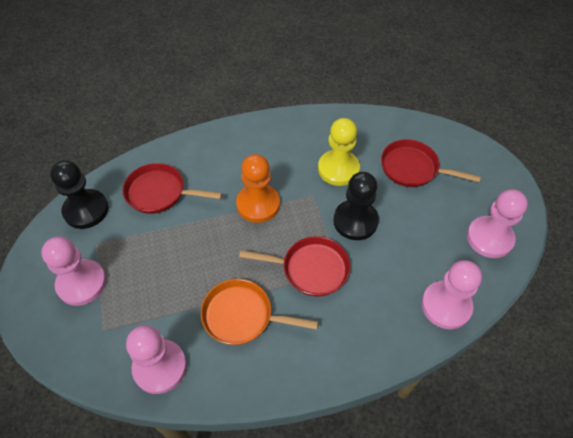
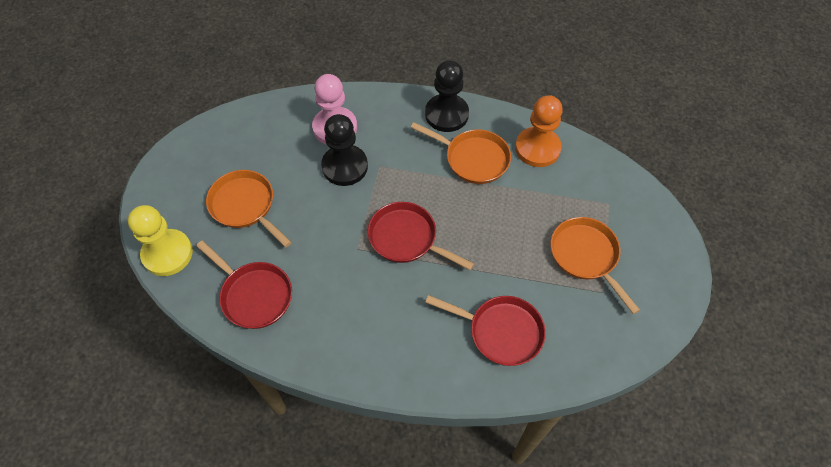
orange pan: 1 -> 3
pink pawn: 4 -> 1

